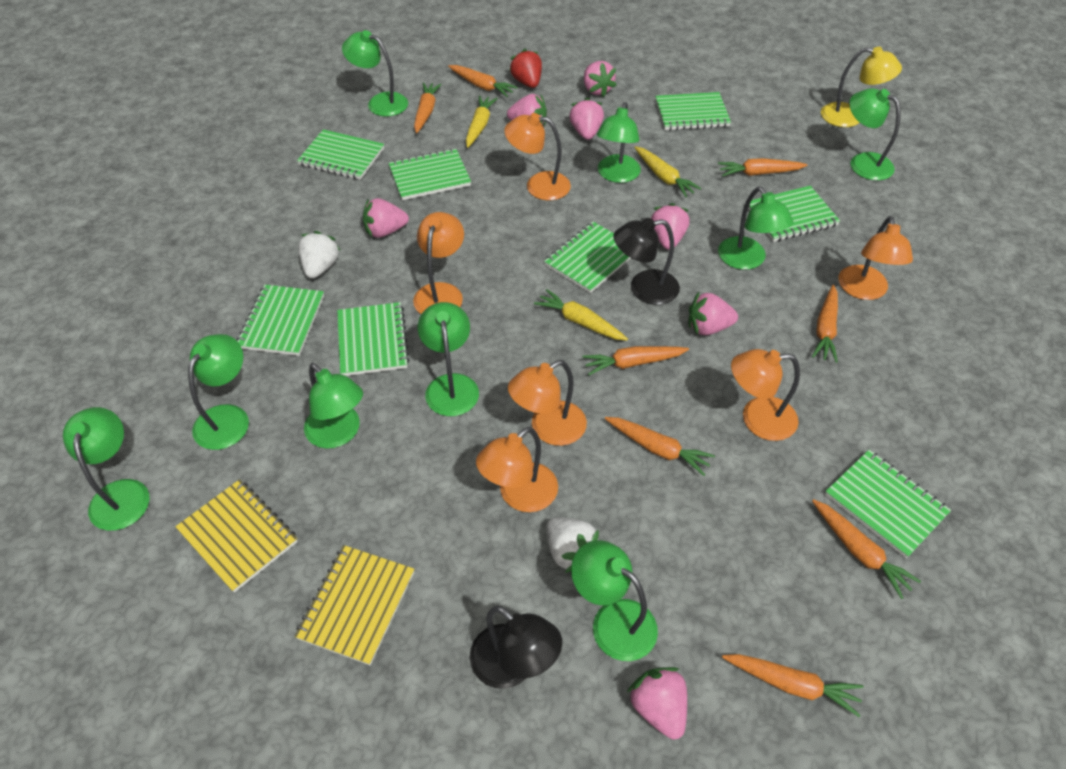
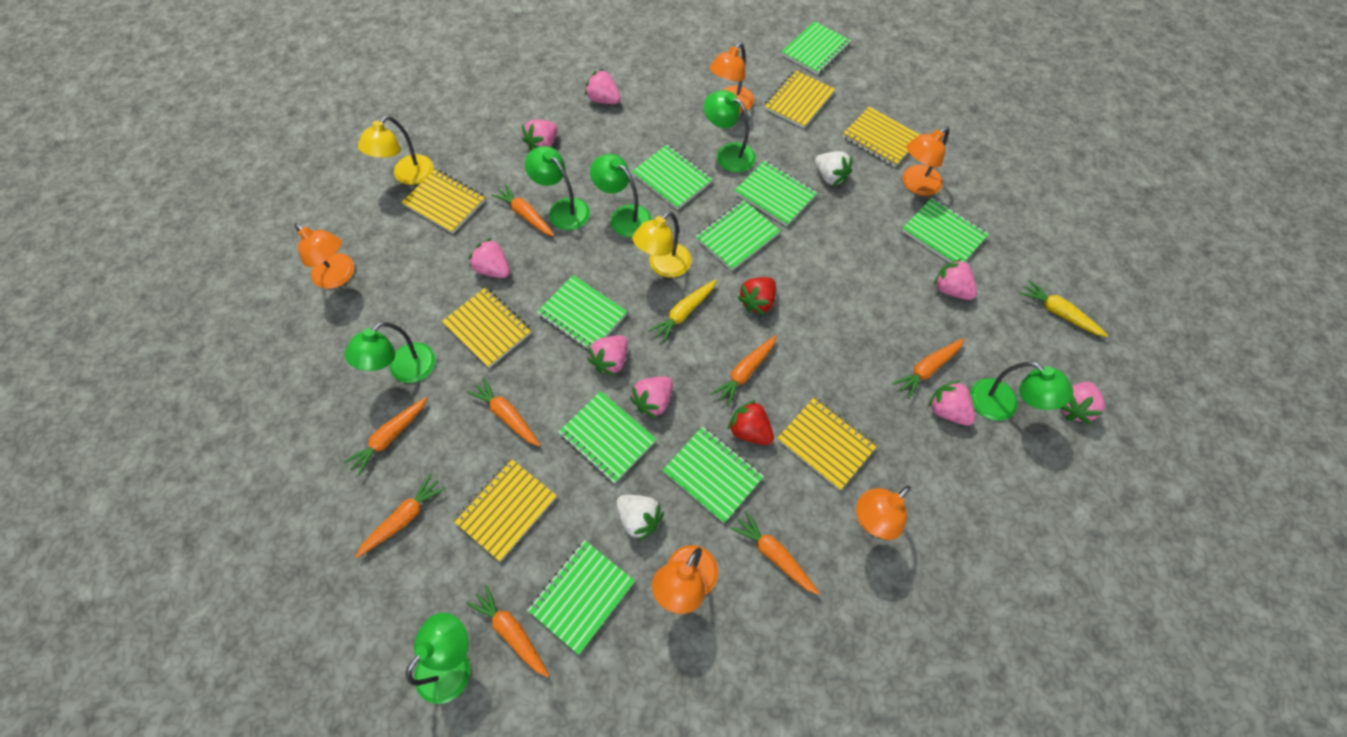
black lamp: 2 -> 0
green lamp: 9 -> 6
green notebook: 8 -> 9
orange lamp: 6 -> 5
pink strawberry: 7 -> 8
red strawberry: 1 -> 2
yellow carrot: 3 -> 2
yellow lamp: 1 -> 2
yellow notebook: 2 -> 6

